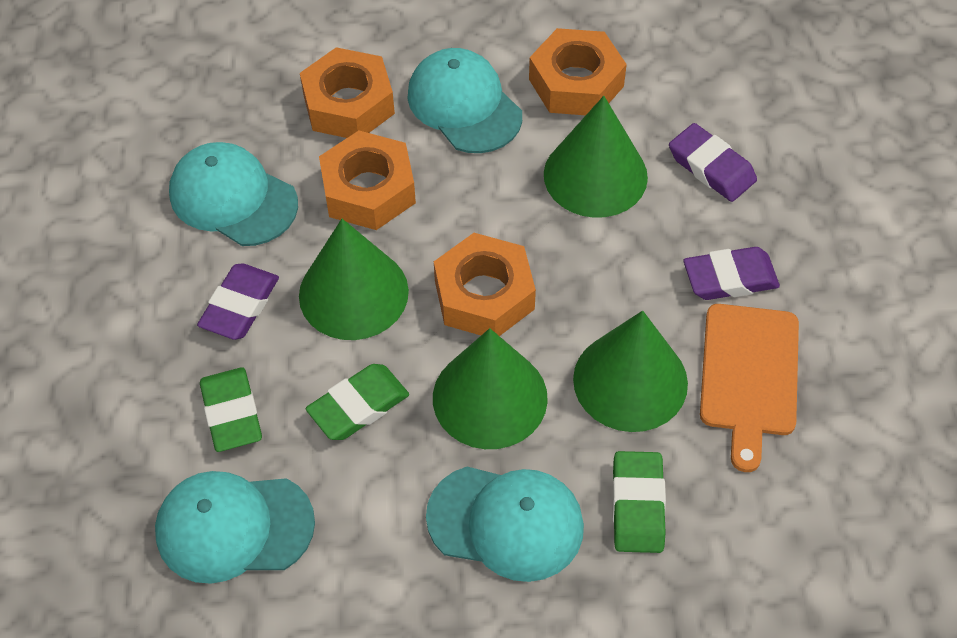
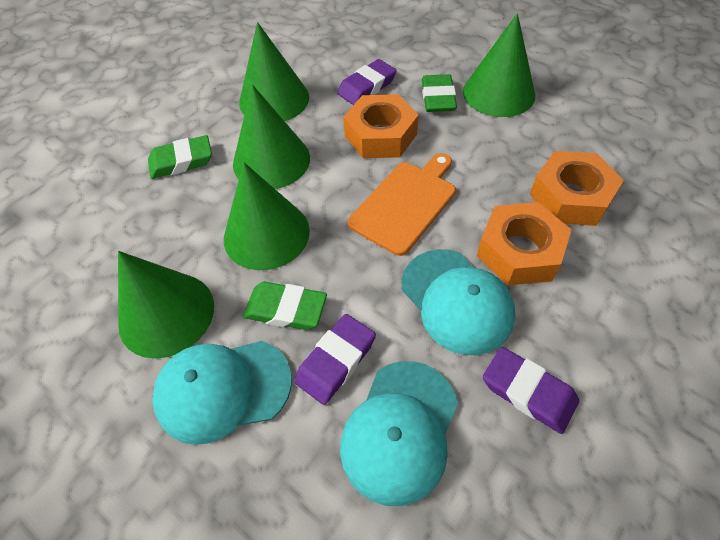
green cone: 4 -> 5
orange nut: 4 -> 3
turquoise cap: 4 -> 3

